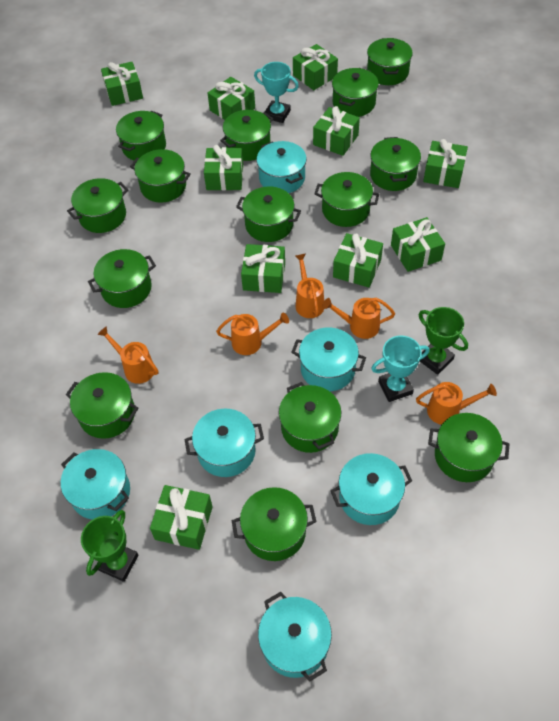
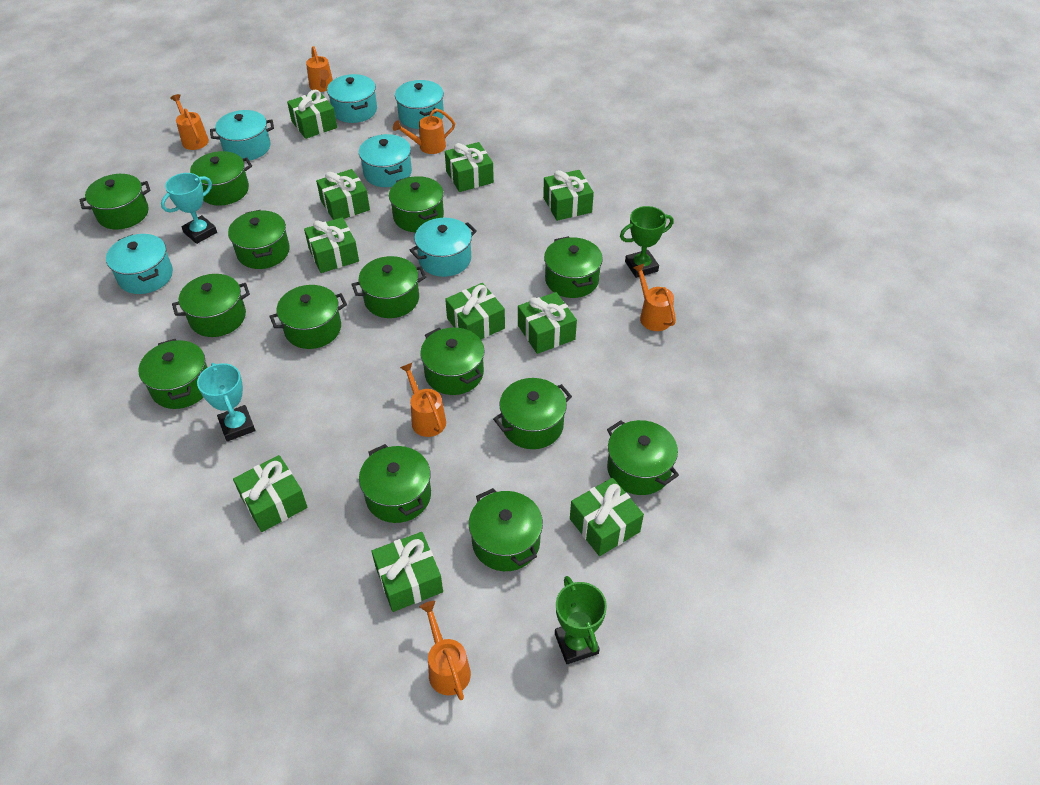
orange watering can: 5 -> 6

